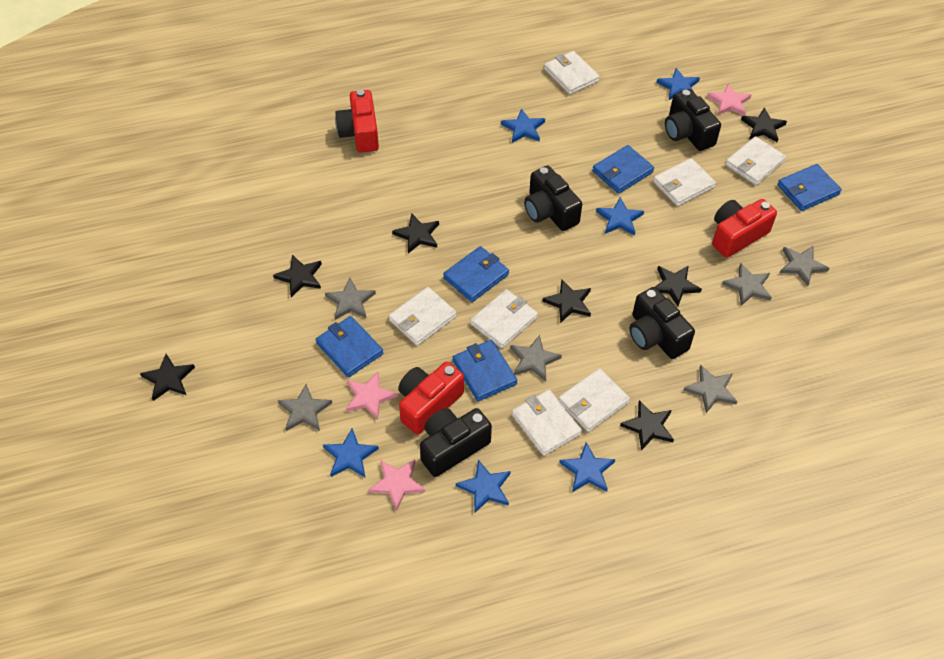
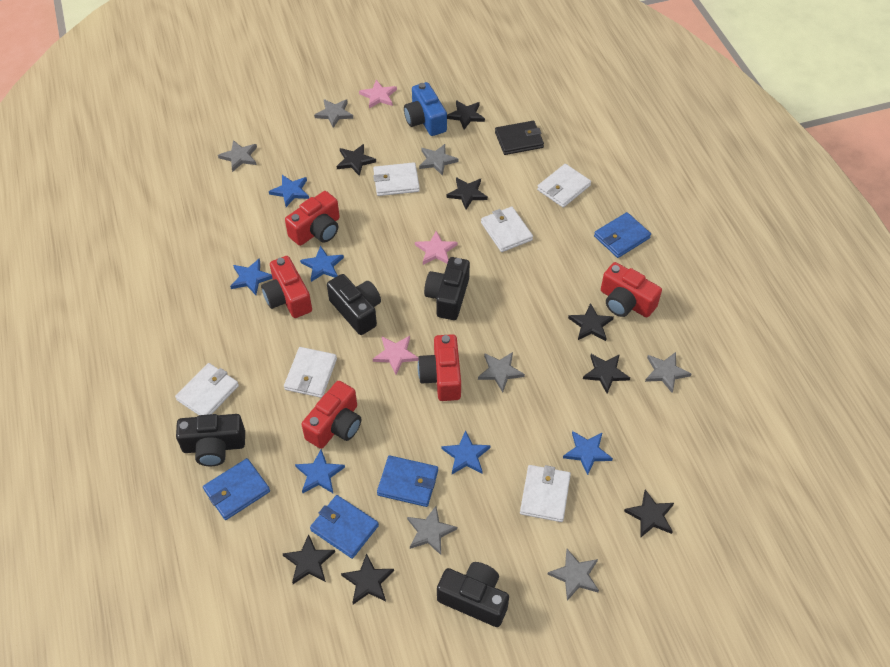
black star: 7 -> 8
black wallet: 0 -> 1
blue camera: 0 -> 1
blue wallet: 5 -> 4
grey star: 6 -> 7
red camera: 3 -> 5
white wallet: 7 -> 6

